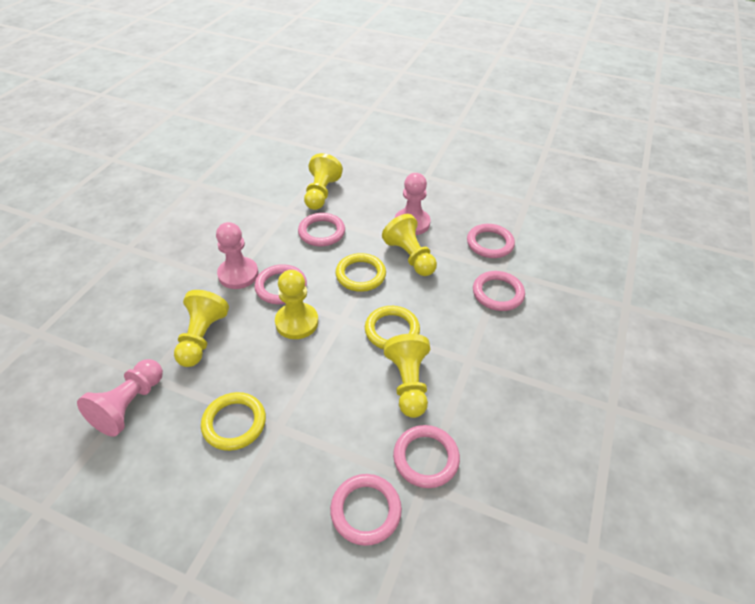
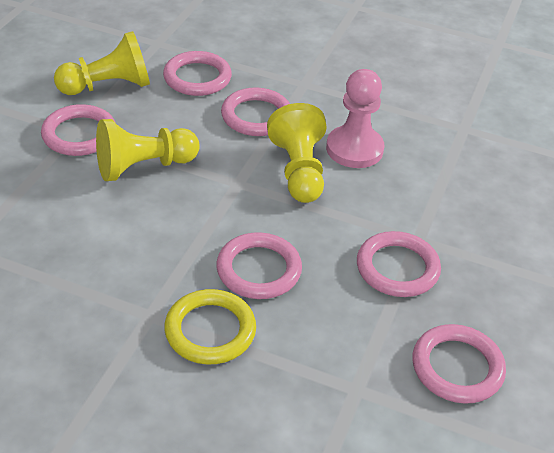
pink pawn: 3 -> 1
yellow pawn: 5 -> 3
yellow ring: 3 -> 1

